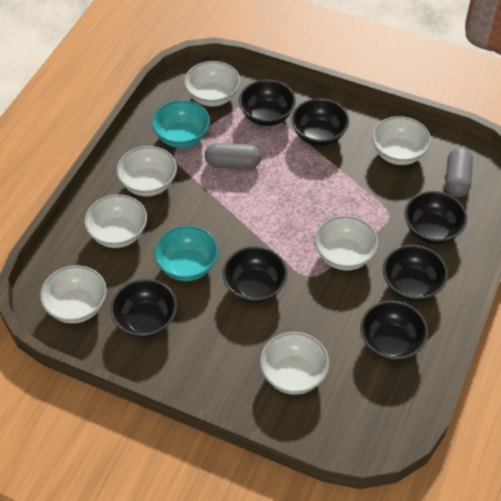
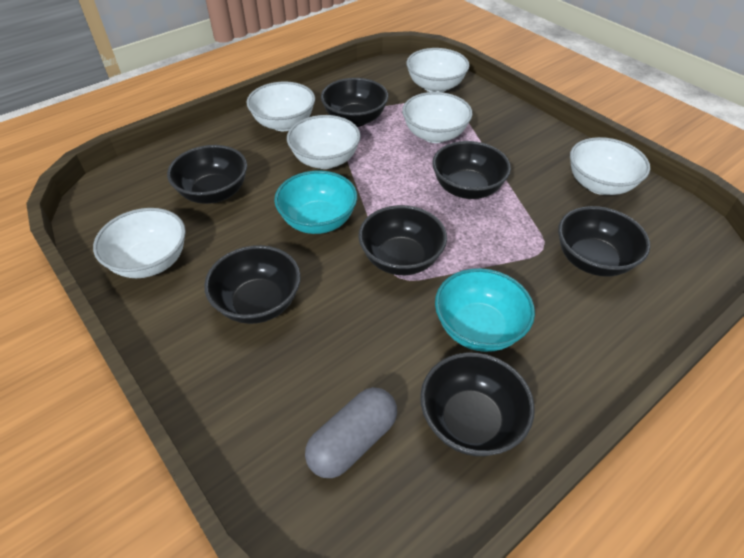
grey capsule: 2 -> 1
white bowl: 7 -> 6

